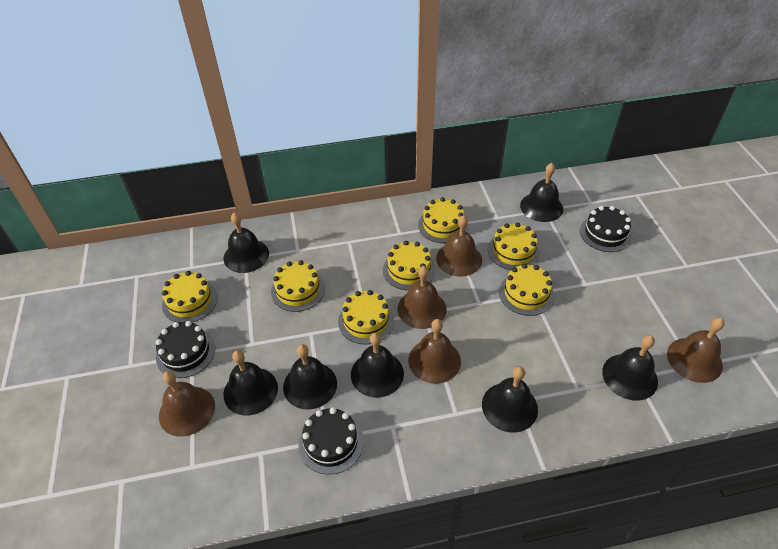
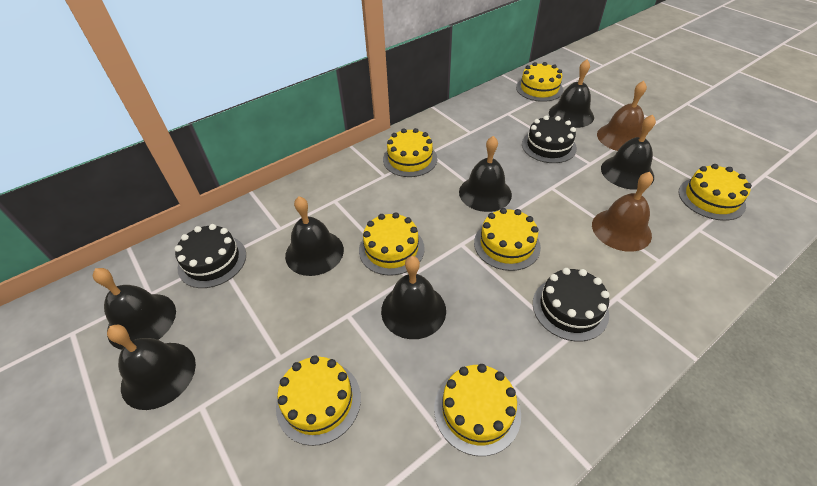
brown bell: 5 -> 2

